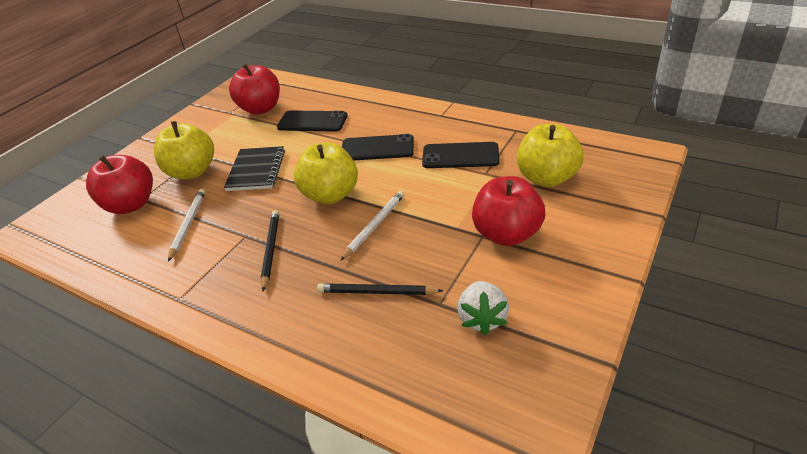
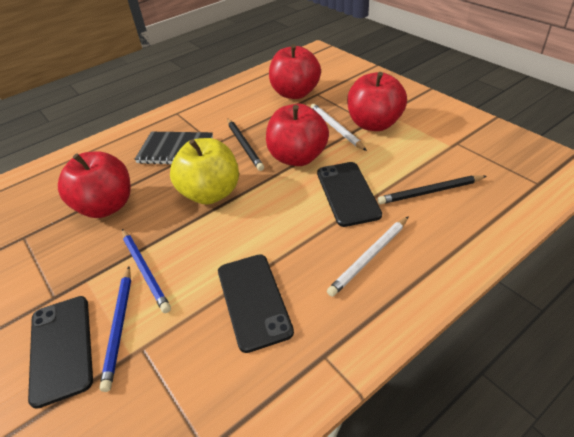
blue pencil: 0 -> 2
red apple: 3 -> 4
white strawberry: 1 -> 0
yellow apple: 3 -> 1

